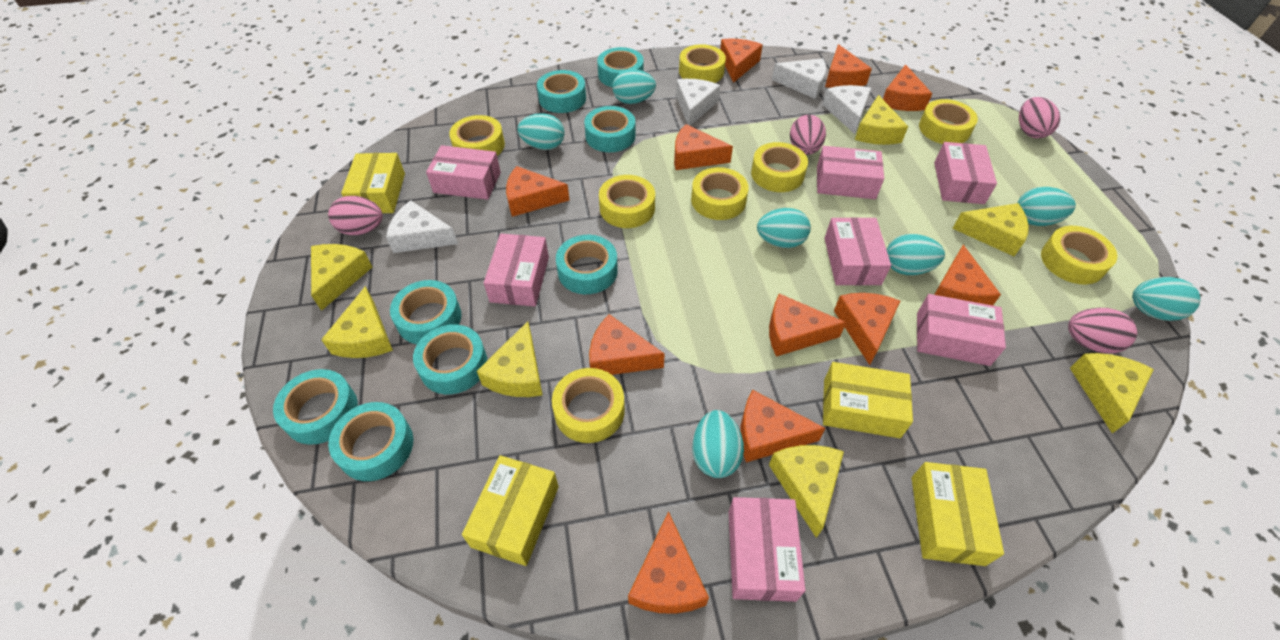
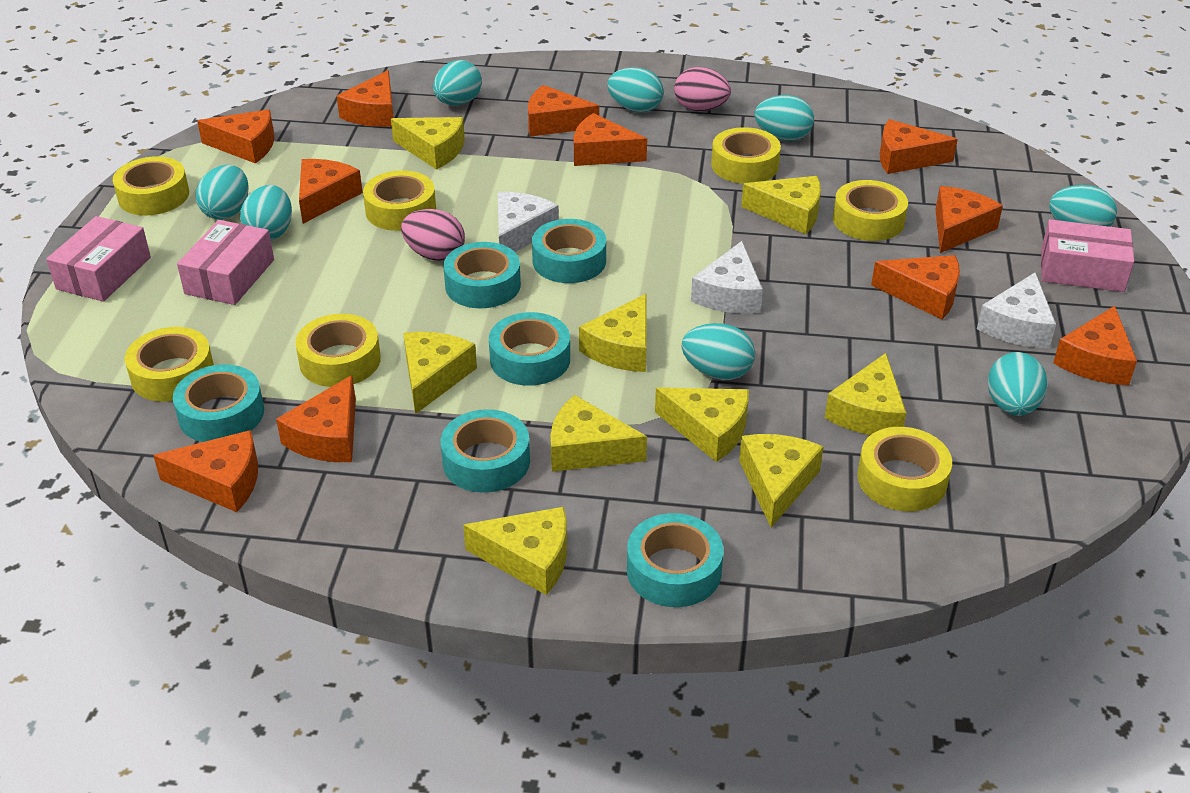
pink box: 7 -> 3
pink egg: 4 -> 2
turquoise egg: 7 -> 8
turquoise tape: 8 -> 6
white cheese: 4 -> 3
yellow box: 4 -> 0
yellow cheese: 7 -> 9
yellow tape: 8 -> 7

